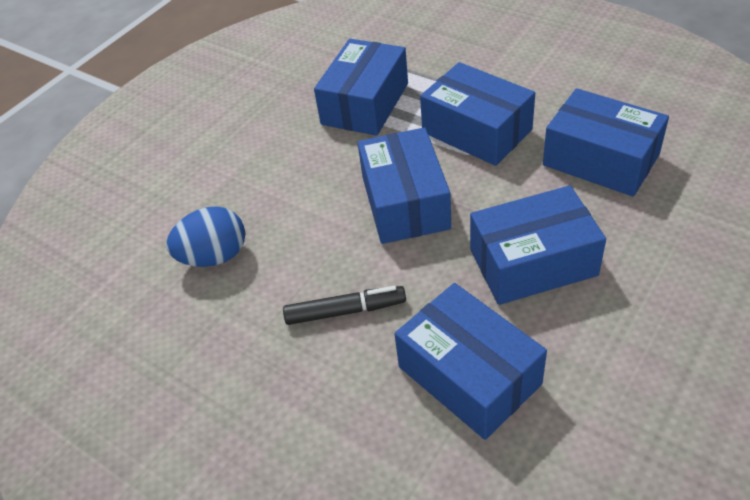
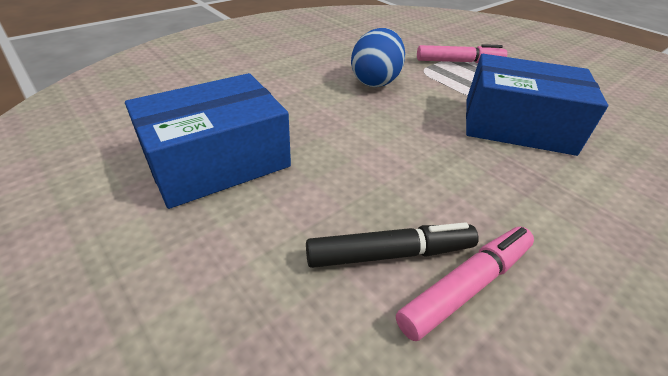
blue box: 6 -> 2
pink marker: 0 -> 2

